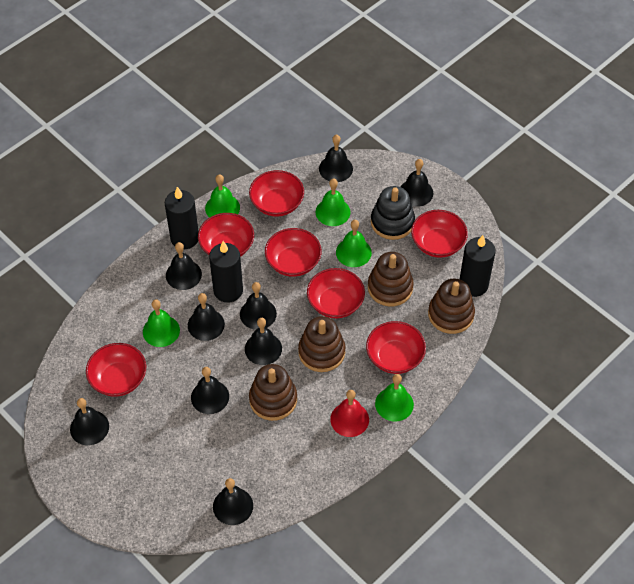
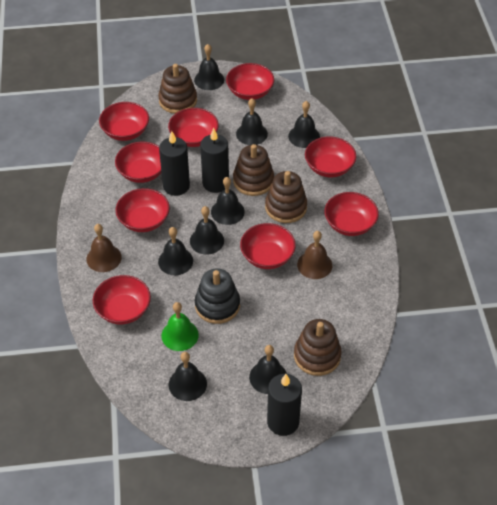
black bell: 9 -> 8
brown bell: 0 -> 2
green bell: 5 -> 1
red bell: 1 -> 0
red bowl: 7 -> 9

